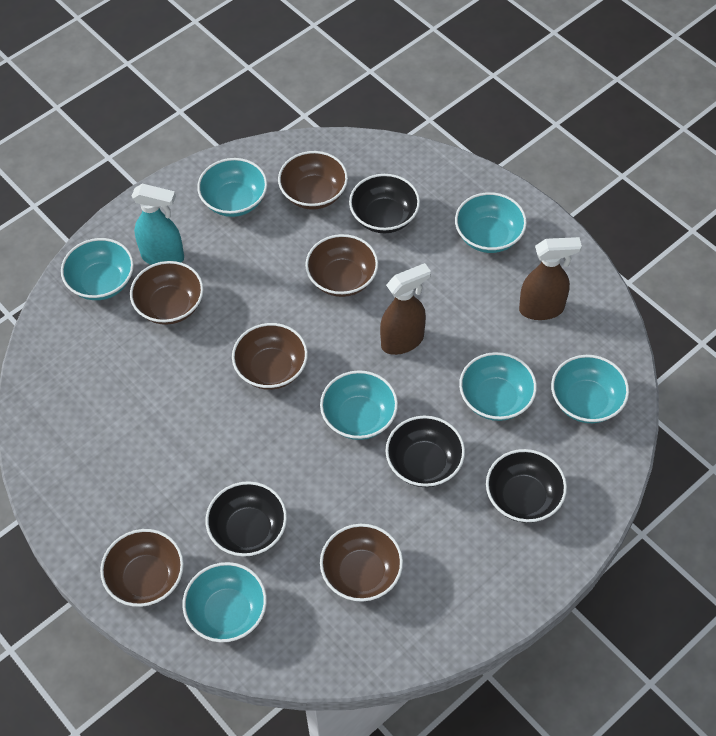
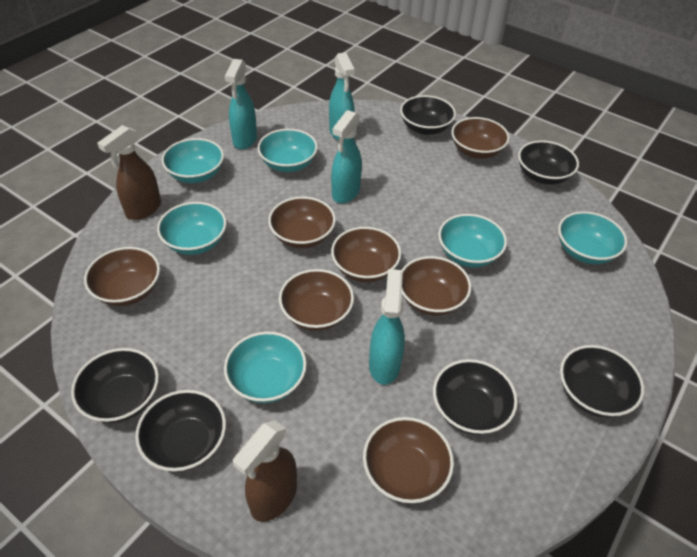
black bowl: 4 -> 6
brown bowl: 6 -> 7
turquoise bowl: 7 -> 6
turquoise spray bottle: 1 -> 4

